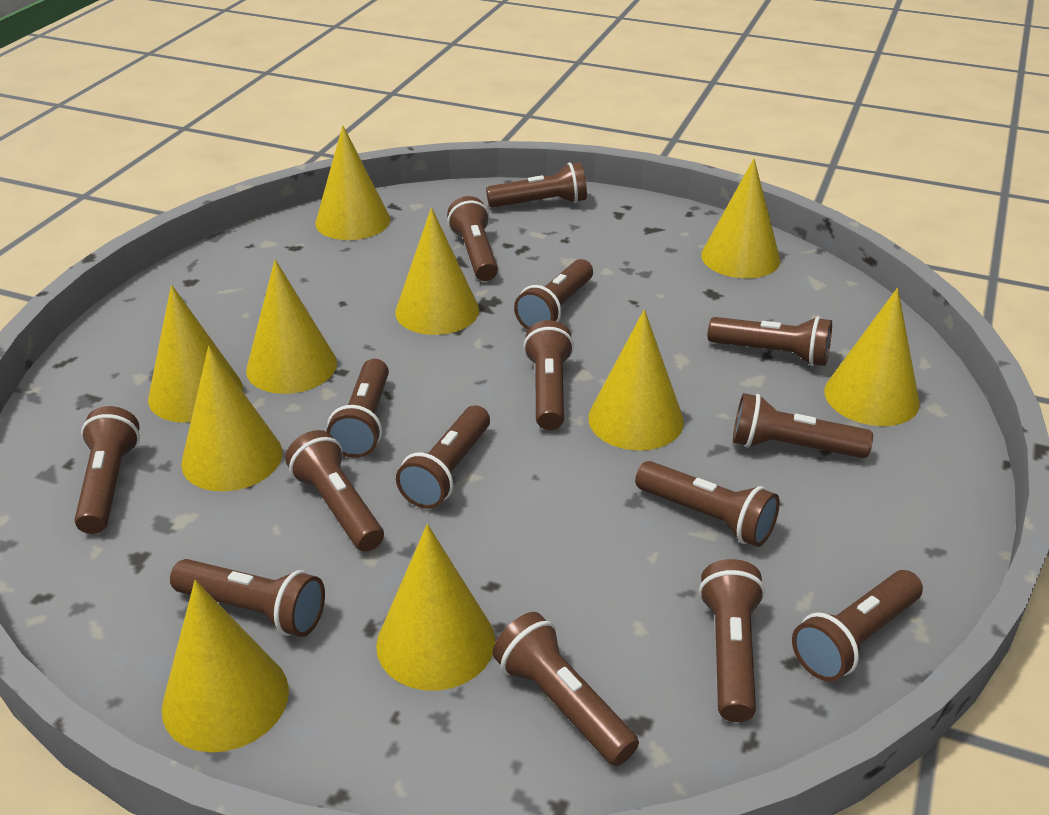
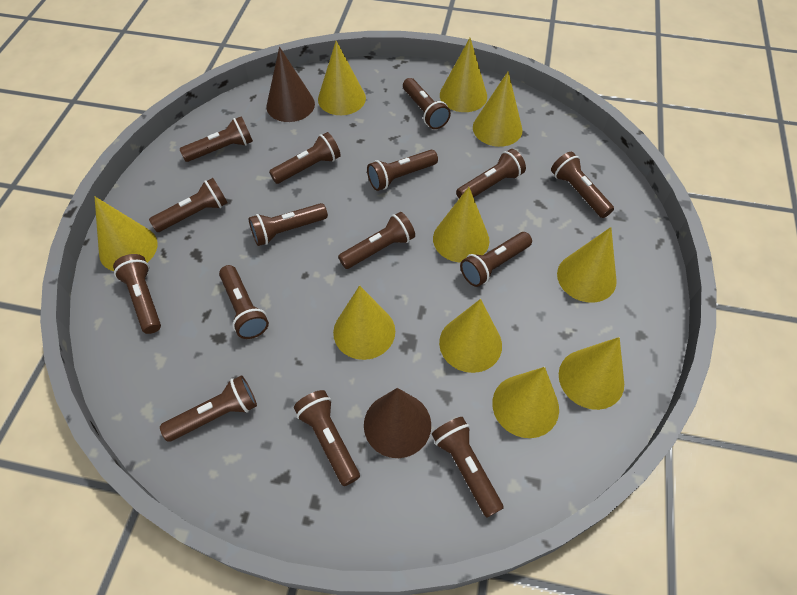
brown cone: 0 -> 2

